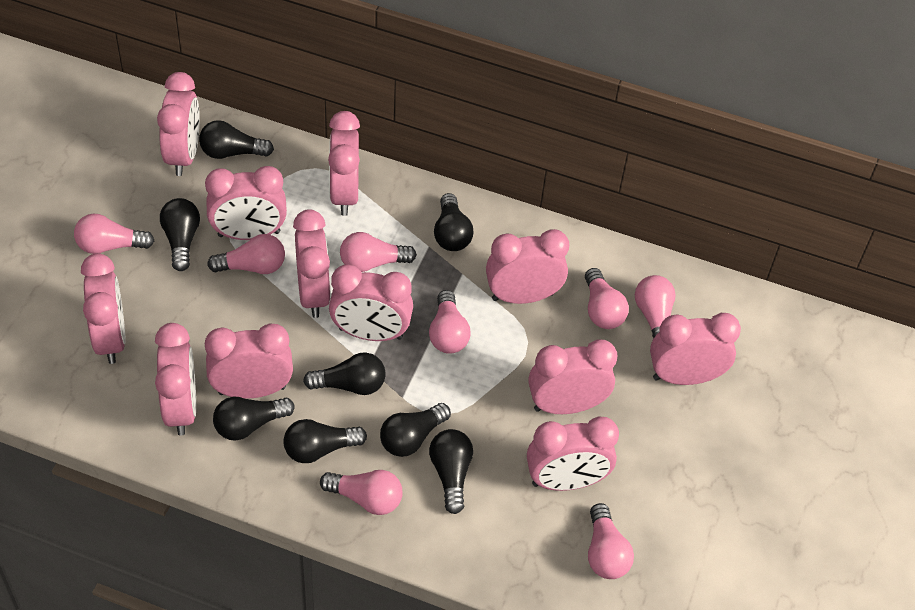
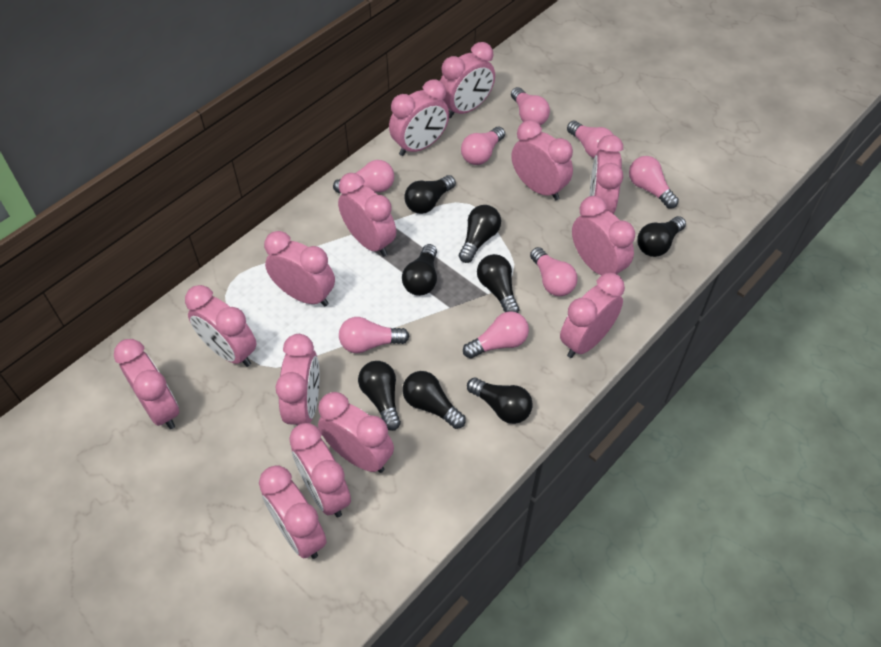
pink clock: 12 -> 14

